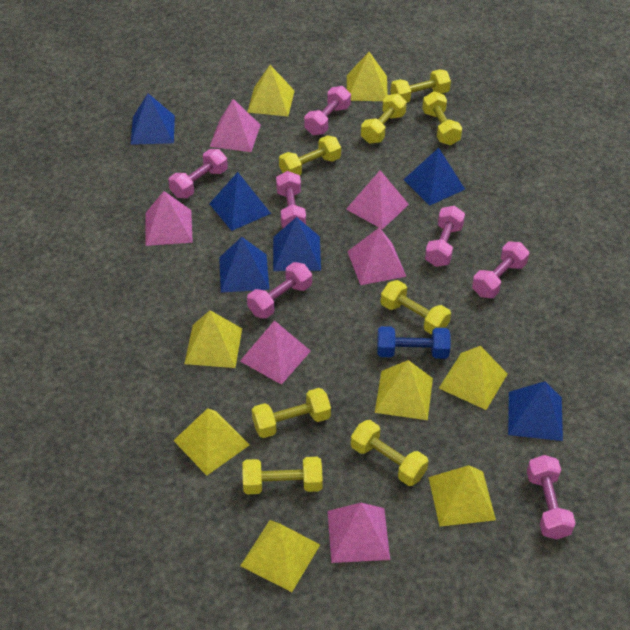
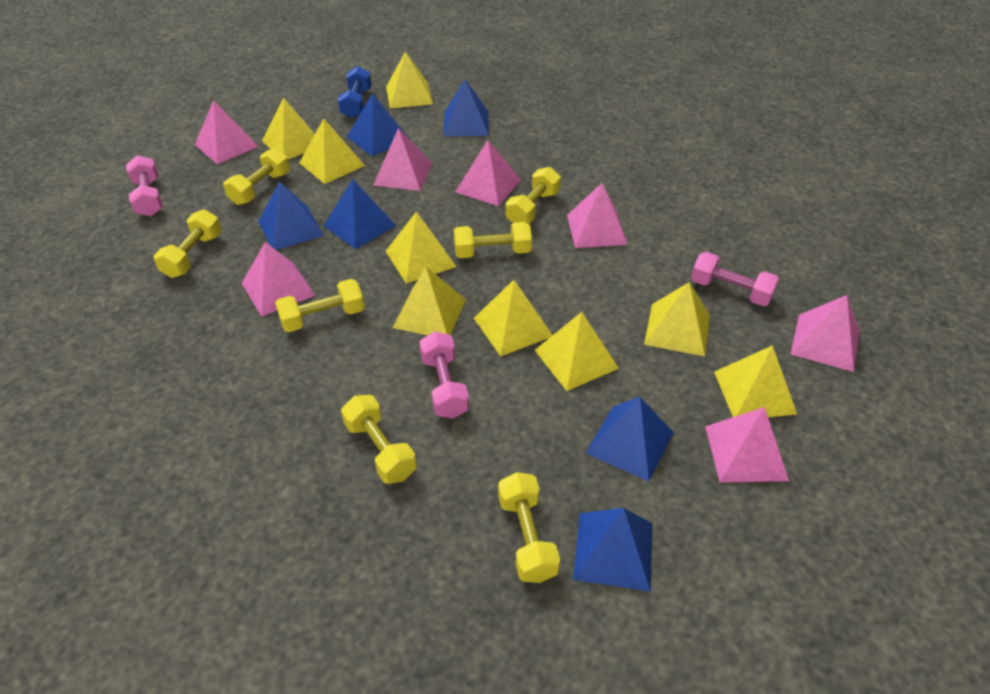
pink dumbbell: 7 -> 3
pink pyramid: 6 -> 7
yellow dumbbell: 8 -> 7
yellow pyramid: 8 -> 9

